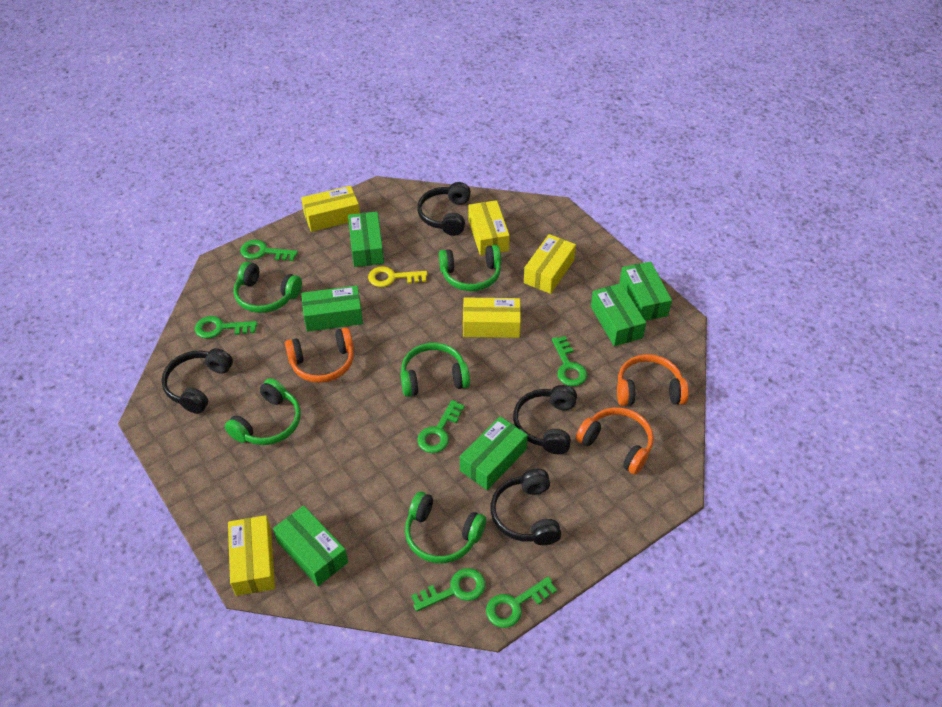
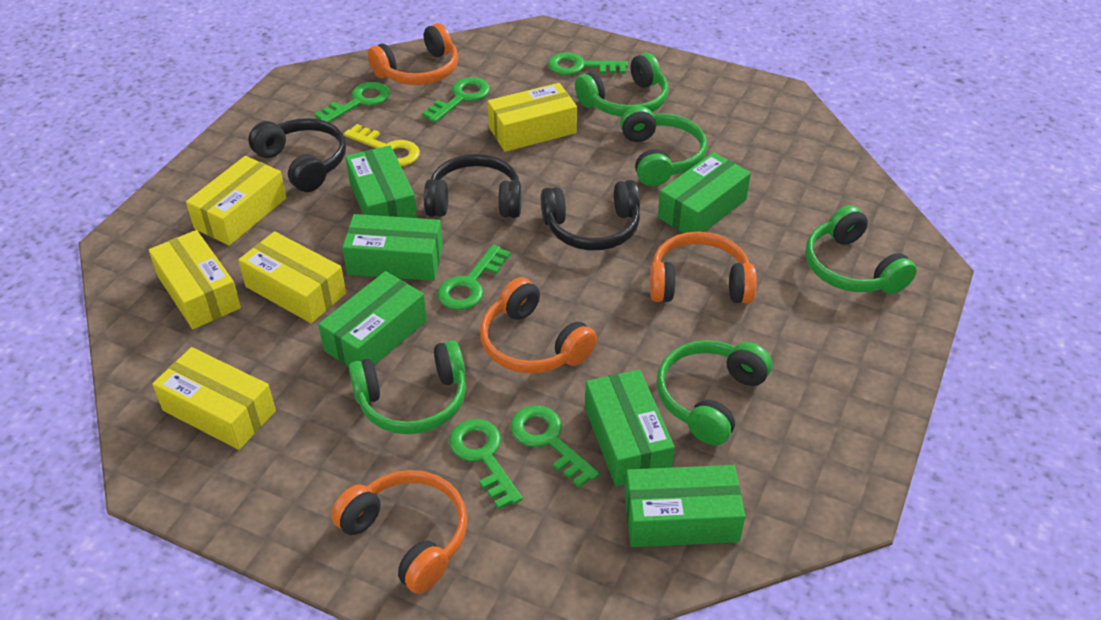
black headphones: 4 -> 3
orange headphones: 3 -> 4

